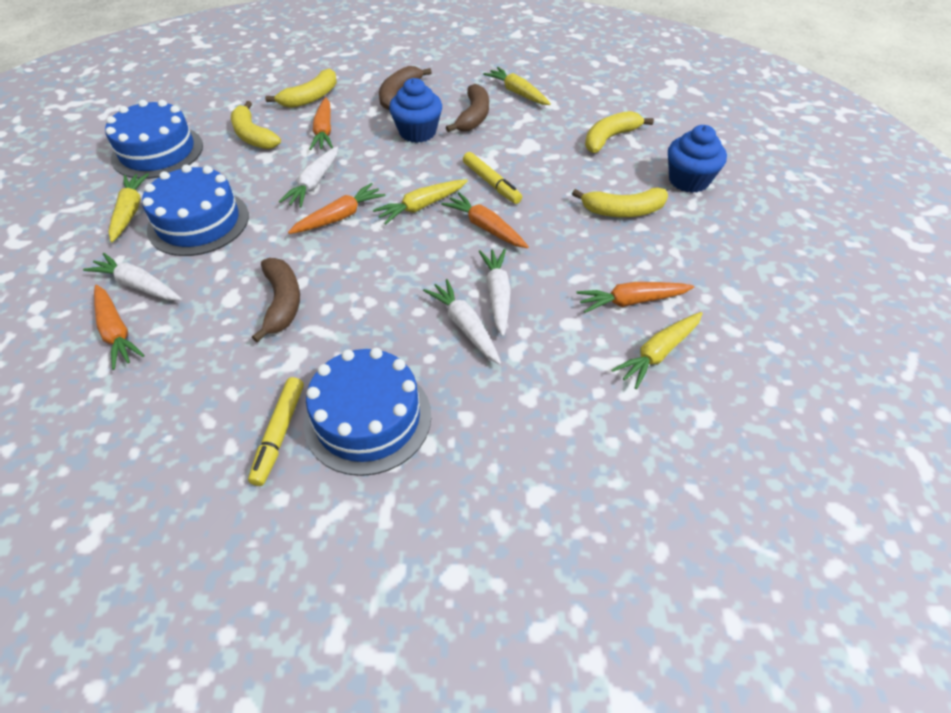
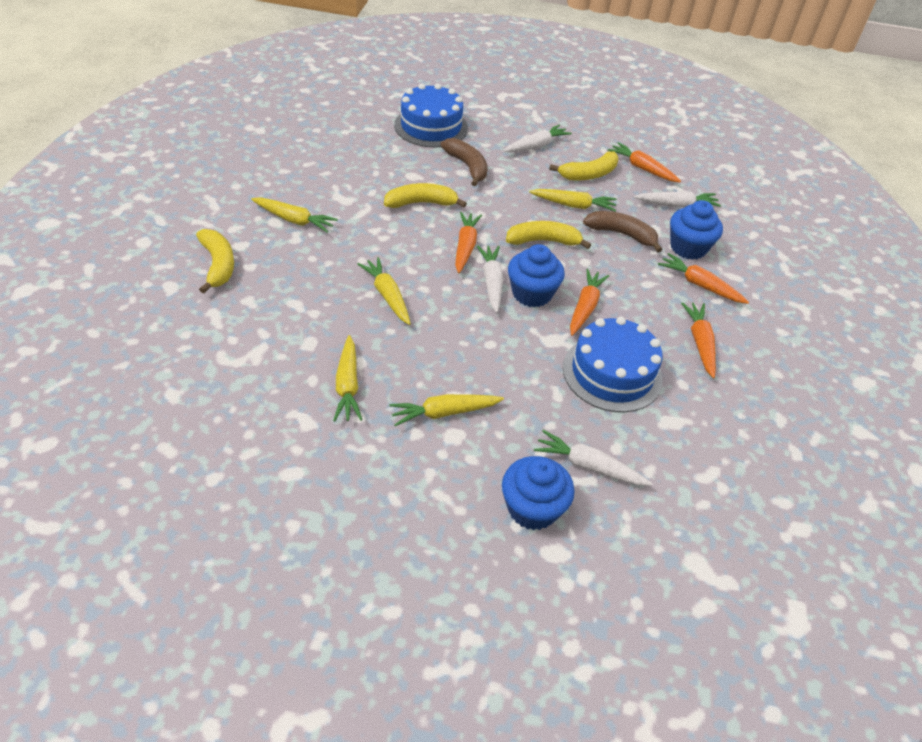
blue cake: 3 -> 2
blue cupcake: 2 -> 3
brown banana: 3 -> 2
yellow carrot: 4 -> 5
yellow marker: 2 -> 0

